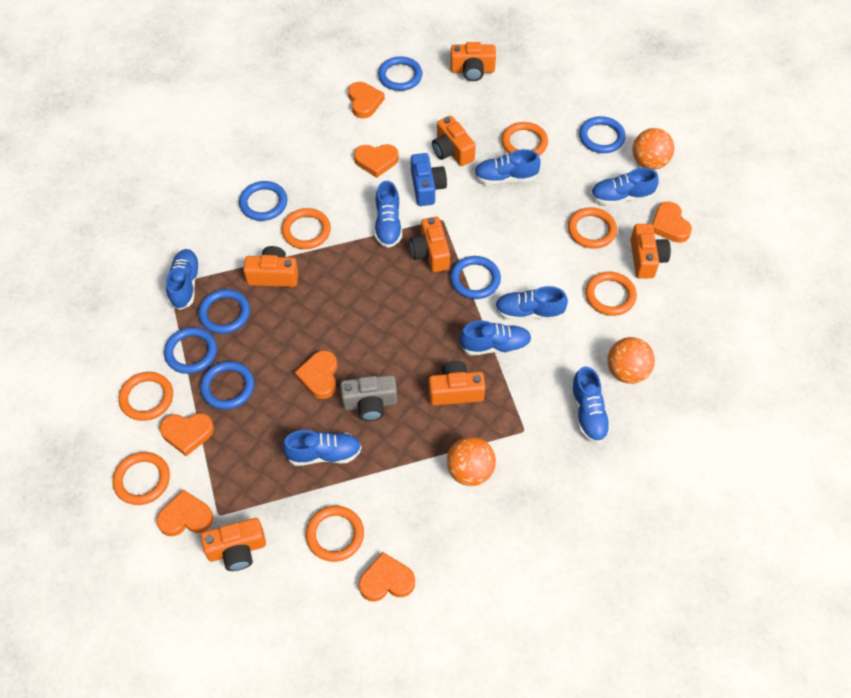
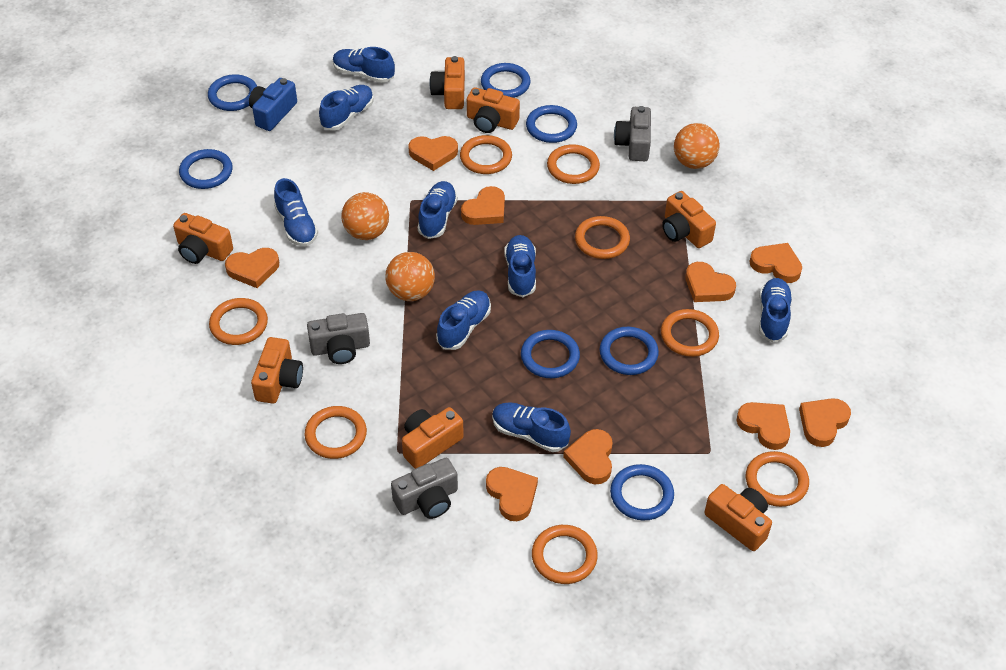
grey camera: 1 -> 3
orange heart: 7 -> 9
orange ring: 7 -> 8

